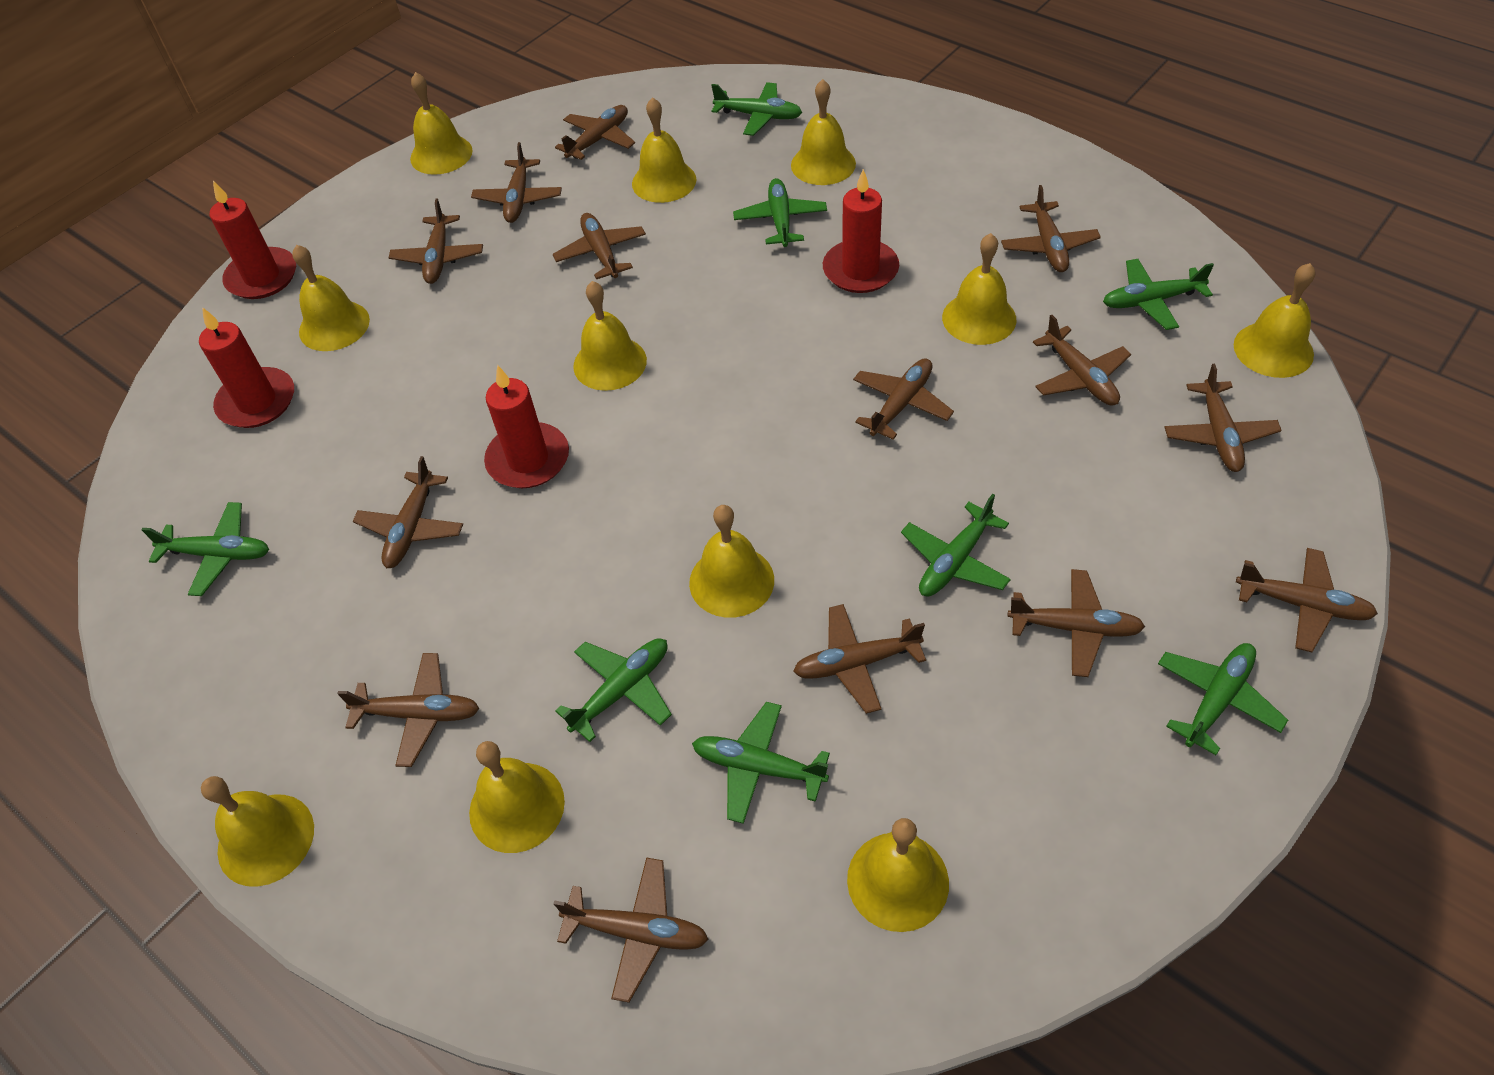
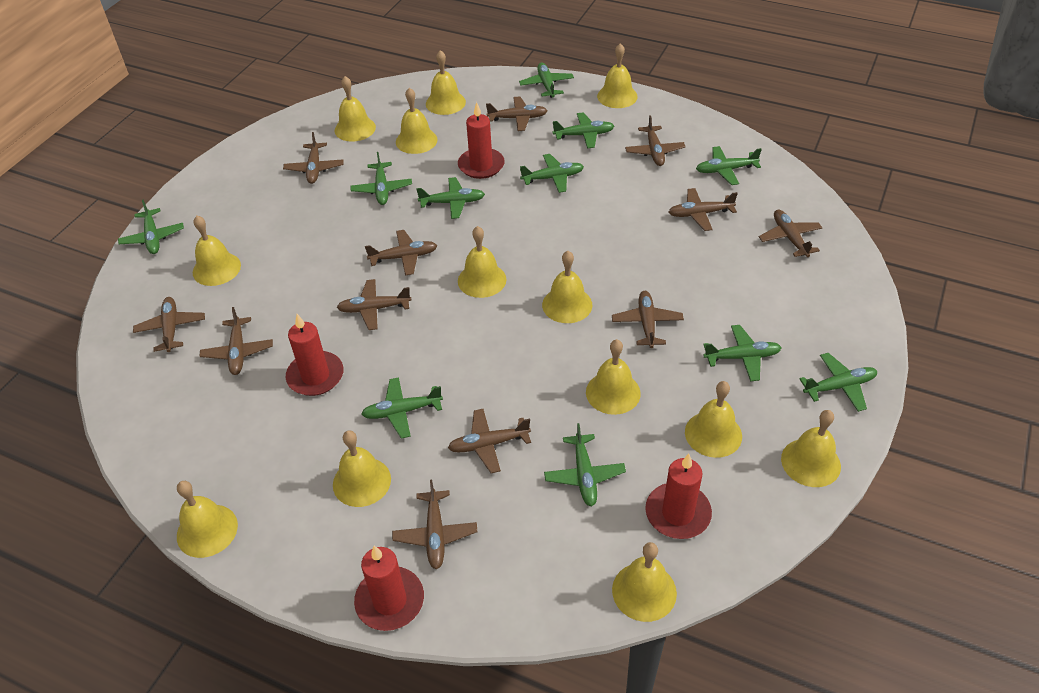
brown plane: 14 -> 12
green plane: 8 -> 11
yellow bell: 11 -> 13

